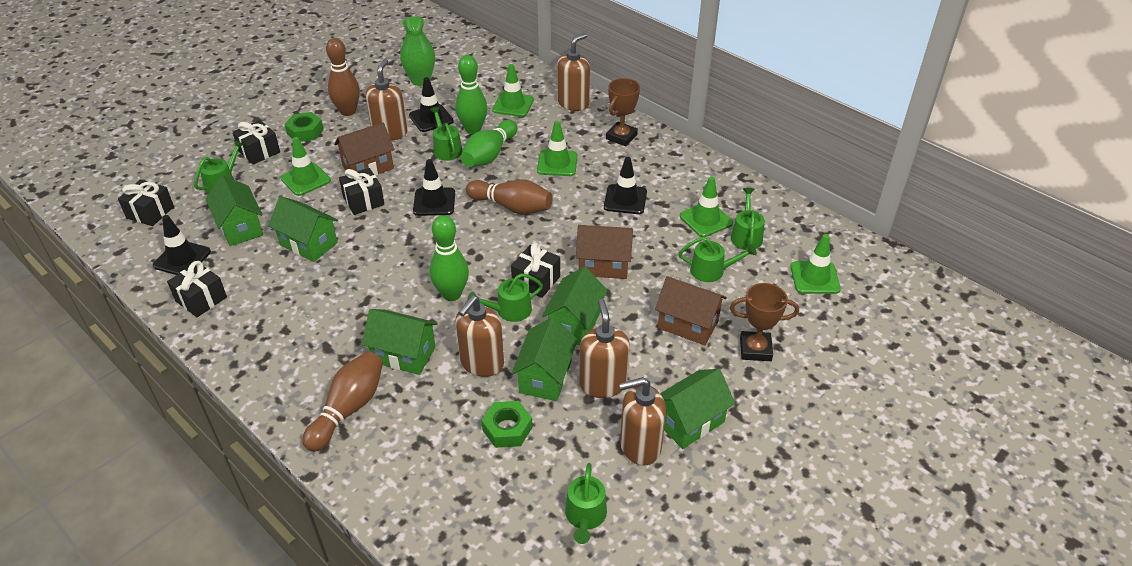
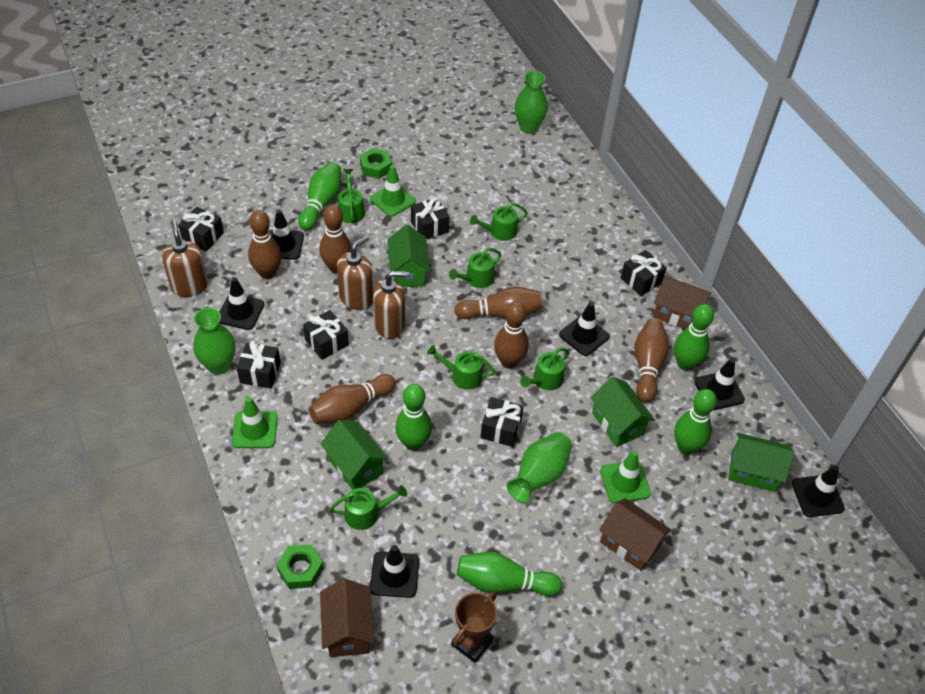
black gift: 5 -> 6
black traffic cone: 4 -> 6
brown bowling pin: 3 -> 6
brown soap dispenser: 5 -> 3
brown trophy: 2 -> 1
green bowling pin: 3 -> 5
green house: 6 -> 4
green traffic cone: 5 -> 3
green vase: 1 -> 3

